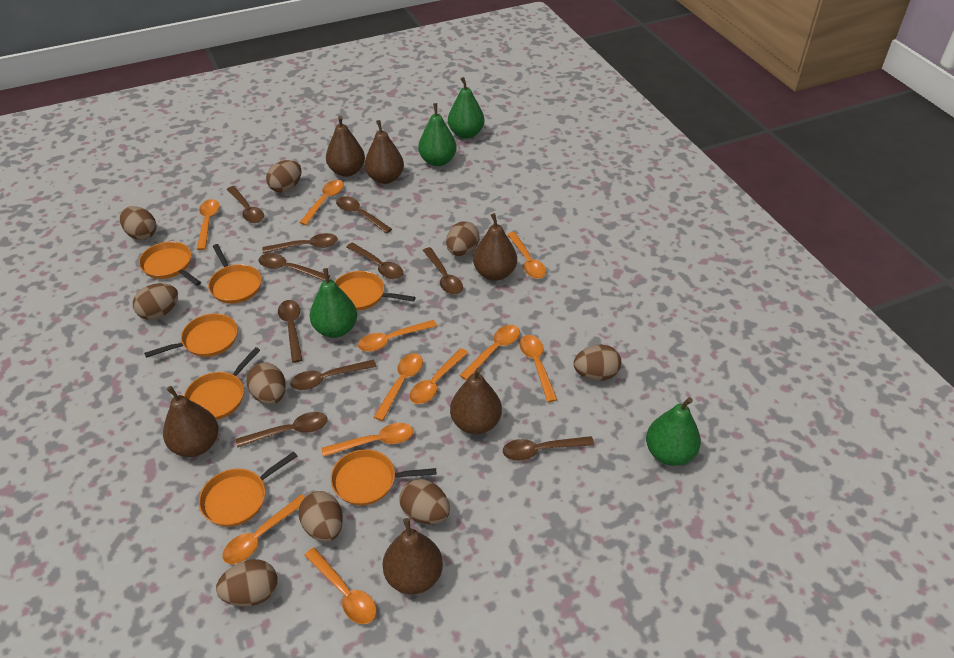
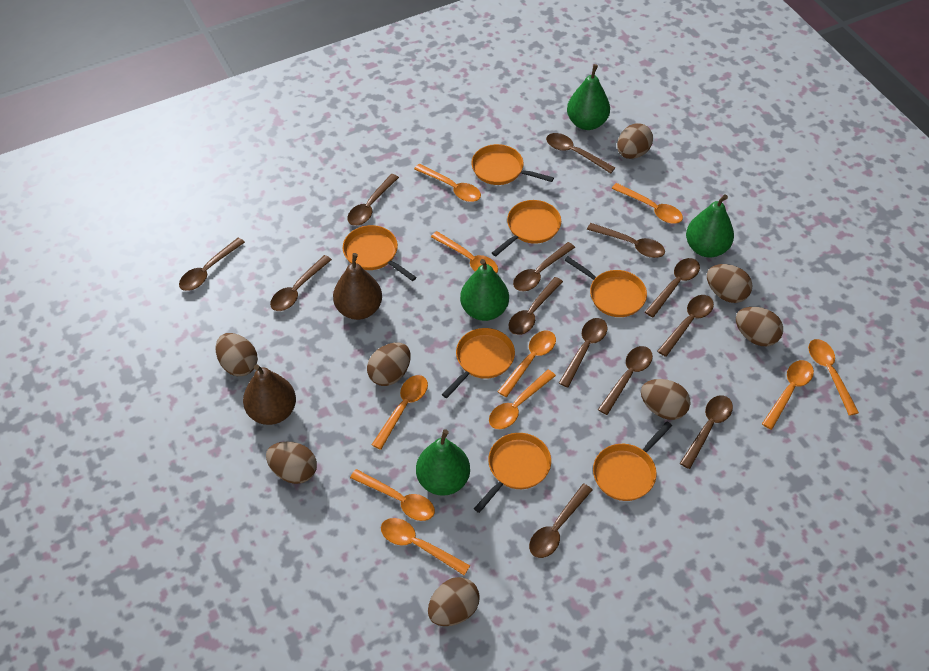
brown egg: 9 -> 8
brown pear: 6 -> 2
brown spoon: 10 -> 13
orange spoon: 11 -> 10

